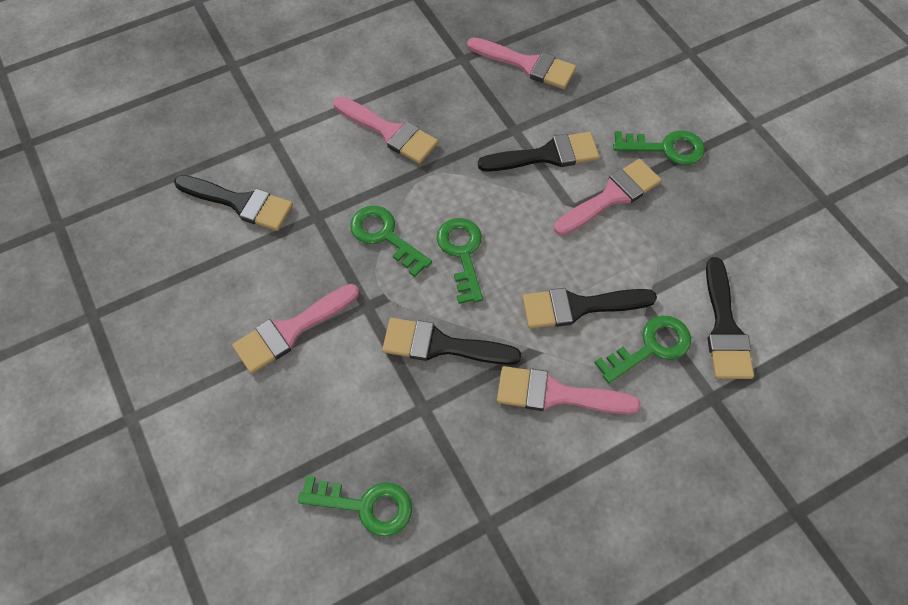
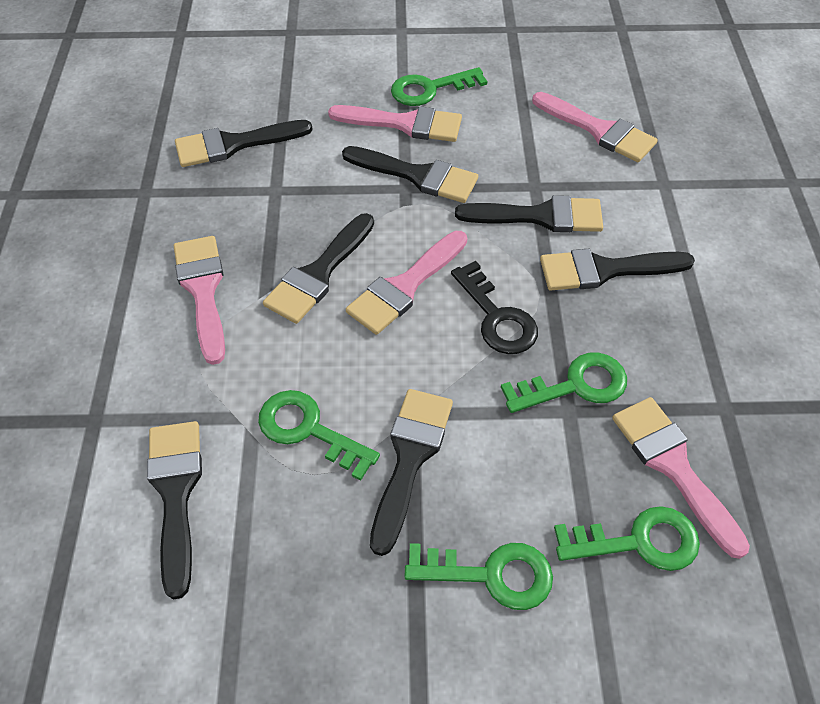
black brush: 5 -> 7
black key: 0 -> 1

